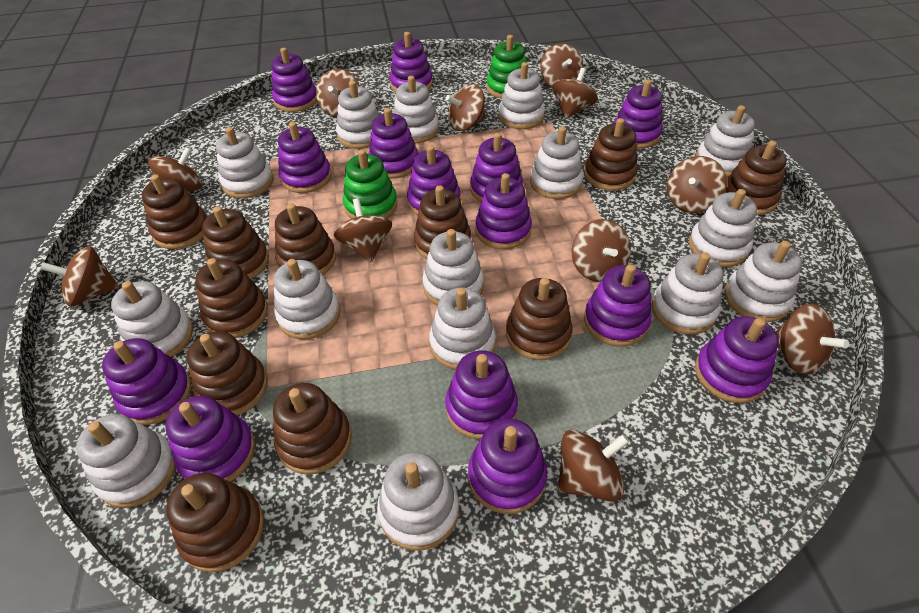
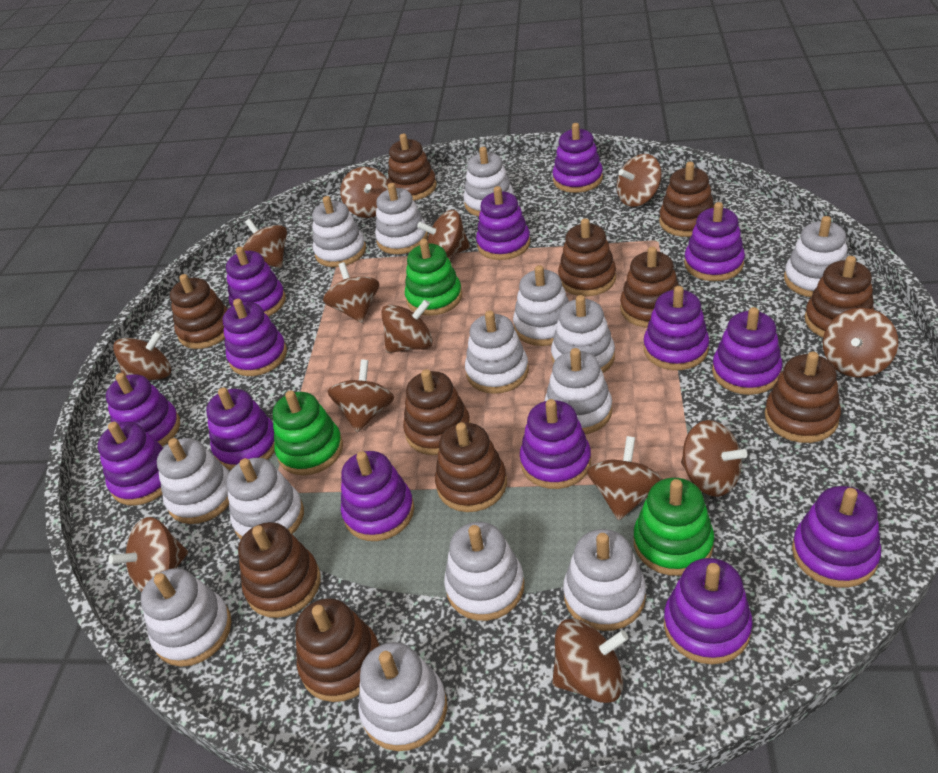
brown spinning top: 11 -> 13
green stacking toy: 2 -> 3
white stacking toy: 15 -> 14

